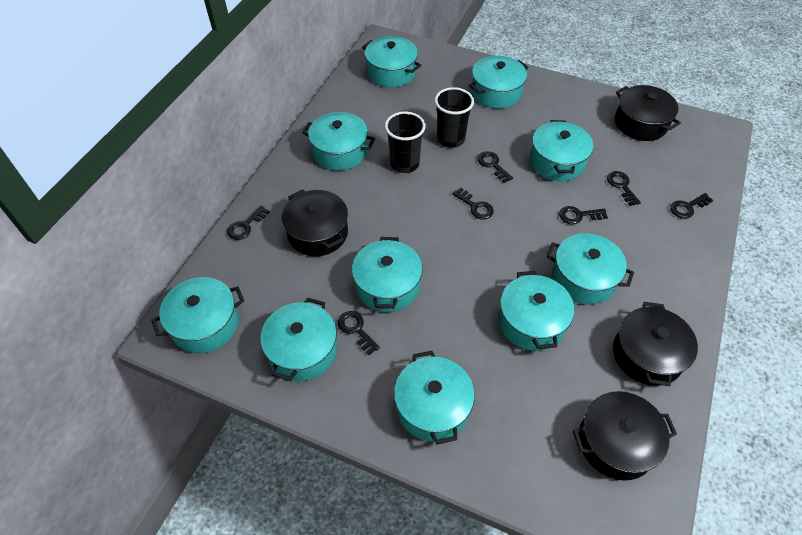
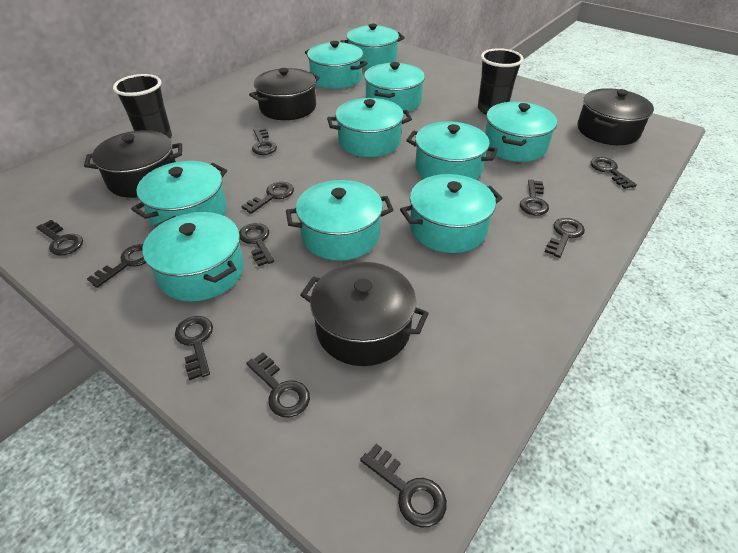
black key: 7 -> 11

